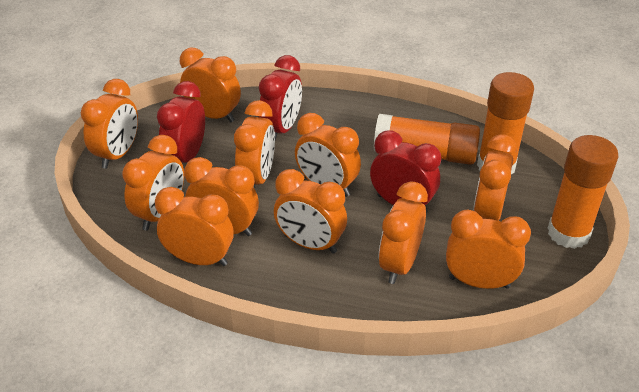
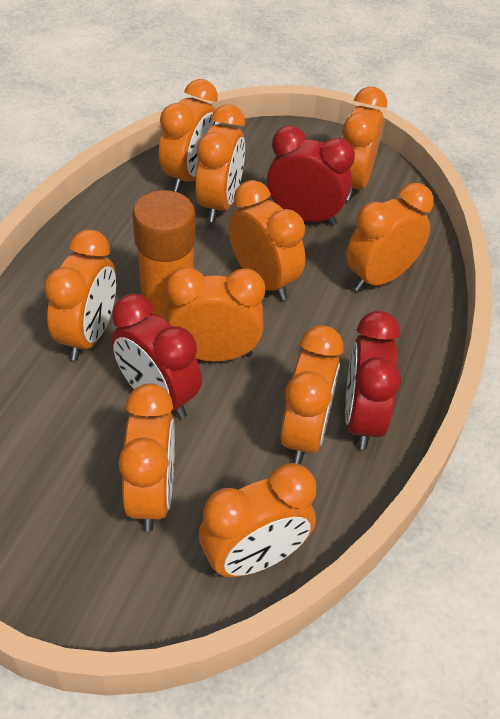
orange clock: 11 -> 10
orange glue stick: 3 -> 1

